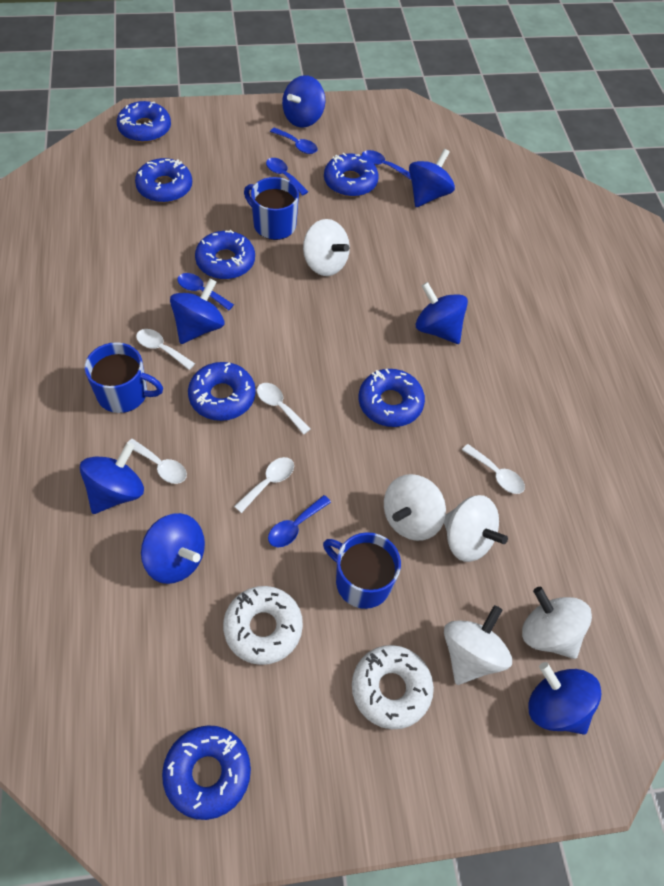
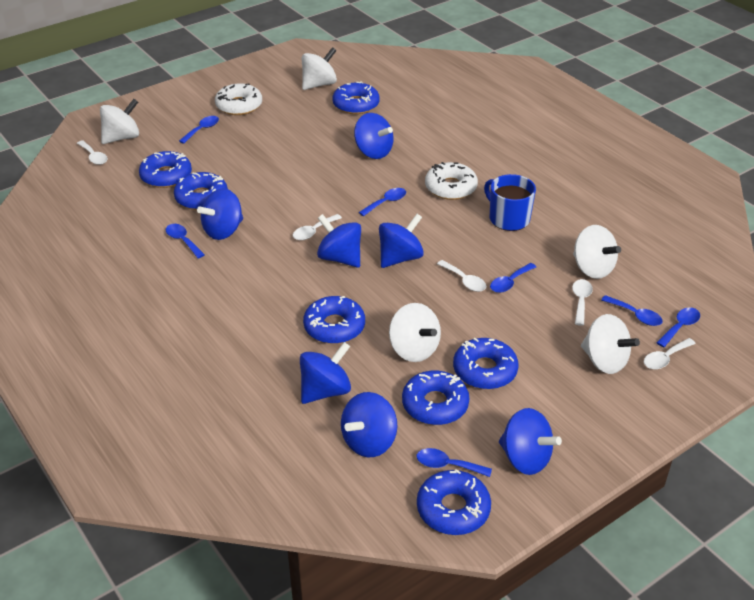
blue mug: 3 -> 1
blue spoon: 5 -> 7

